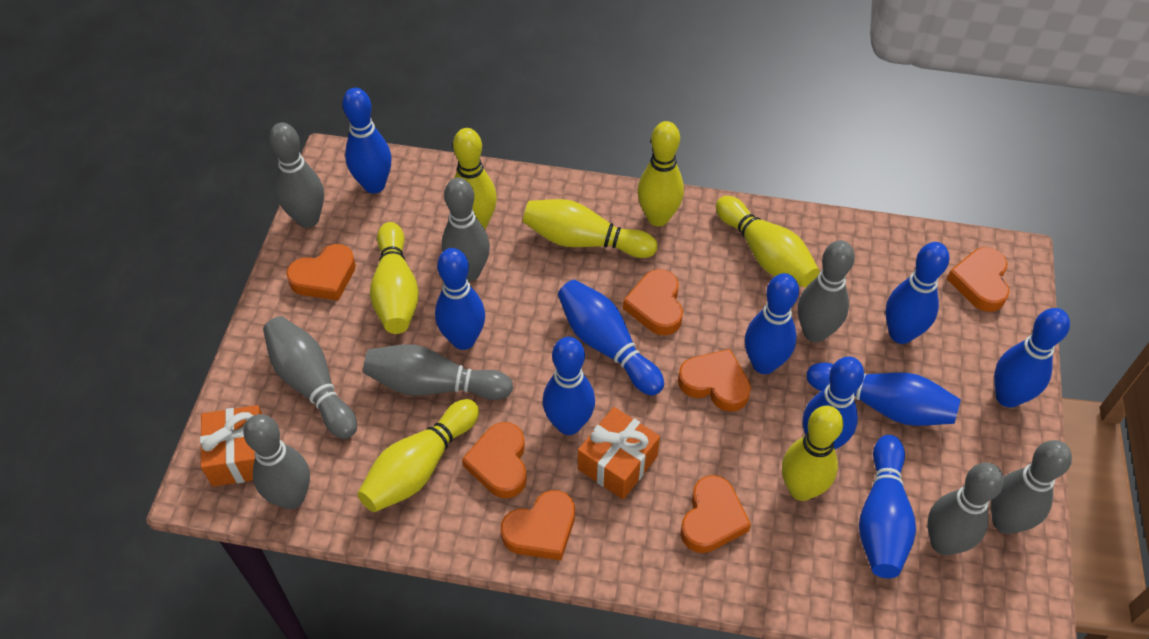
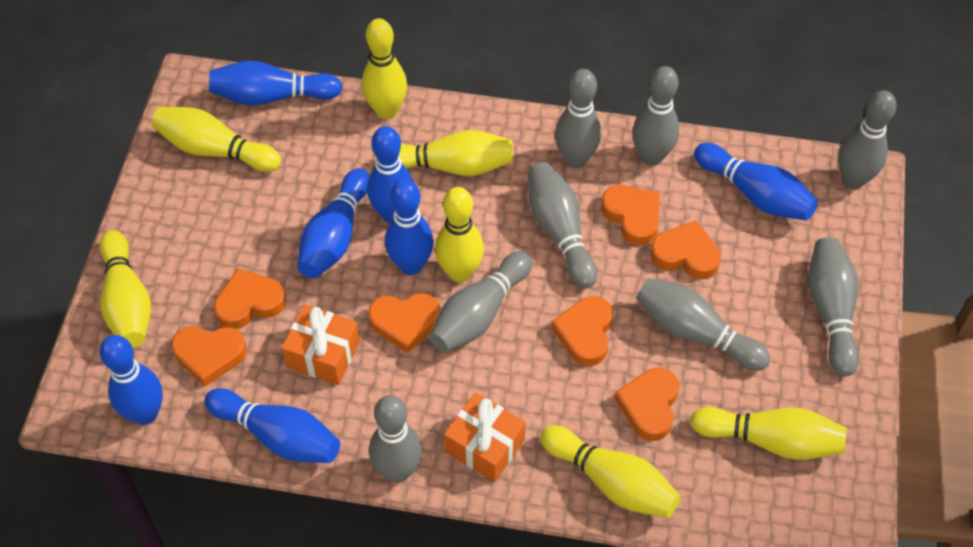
blue bowling pin: 10 -> 7

